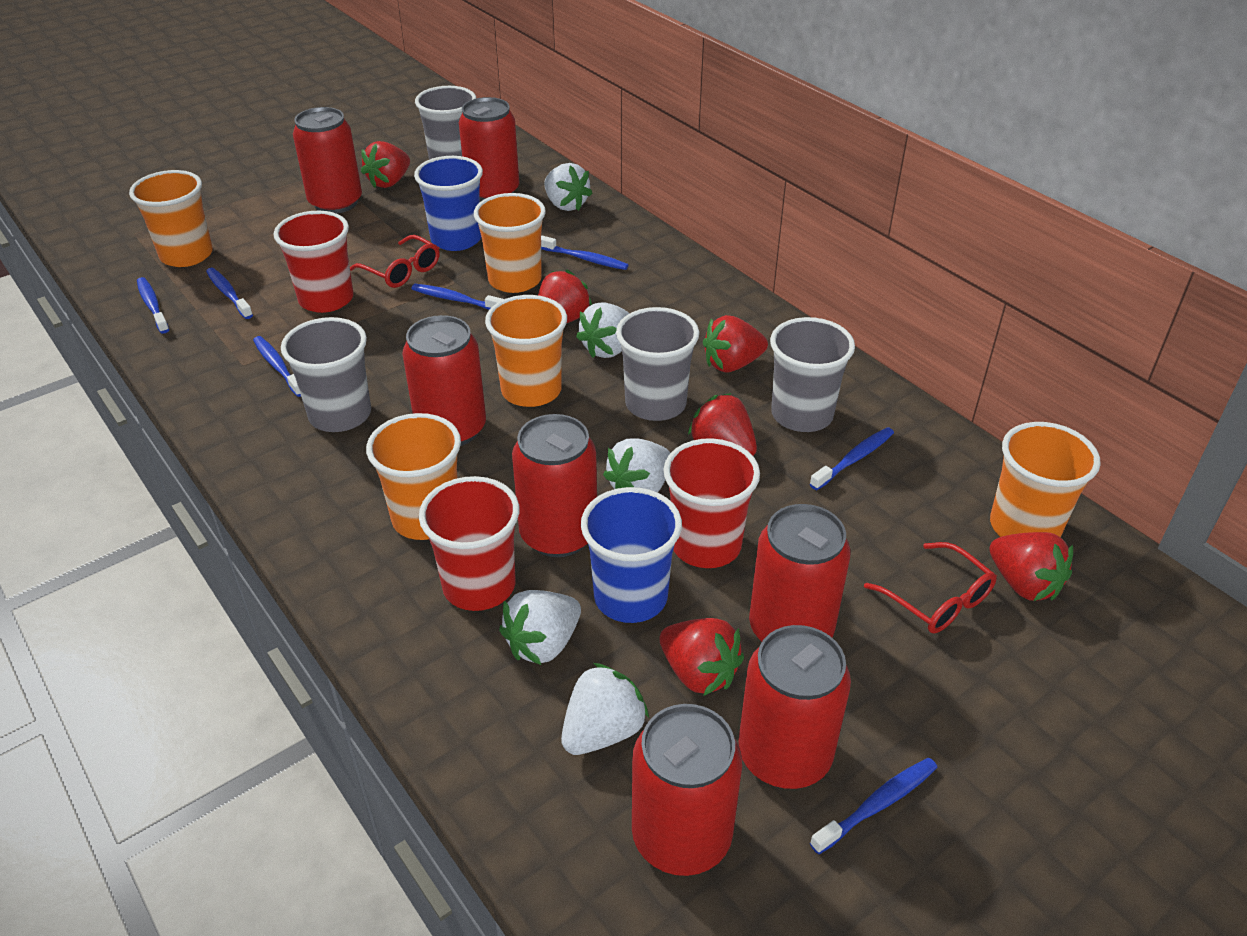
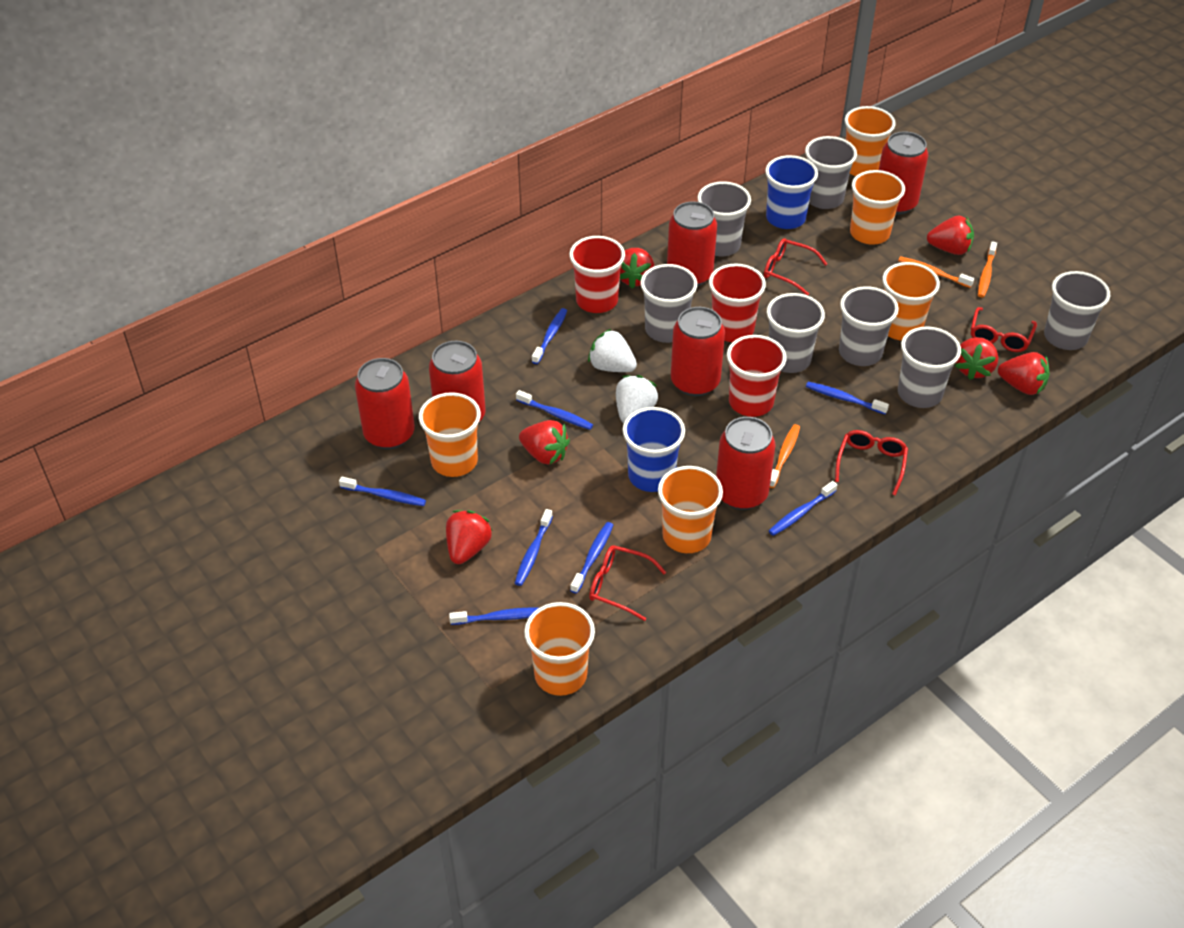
blue toothbrush: 7 -> 8
grey cup: 4 -> 7
orange cup: 5 -> 6
orange toothbrush: 0 -> 3
red can: 7 -> 6
red glasses: 2 -> 4
white strawberry: 5 -> 2

